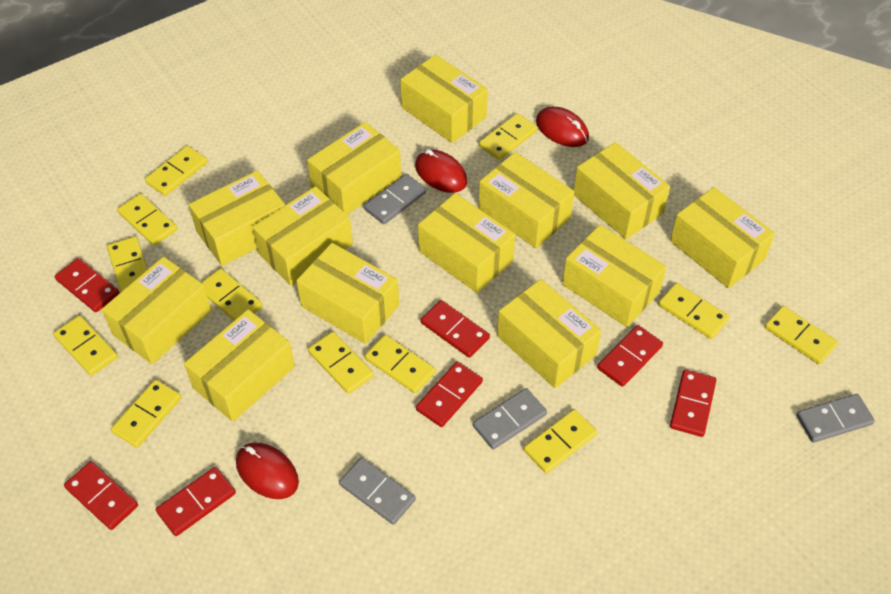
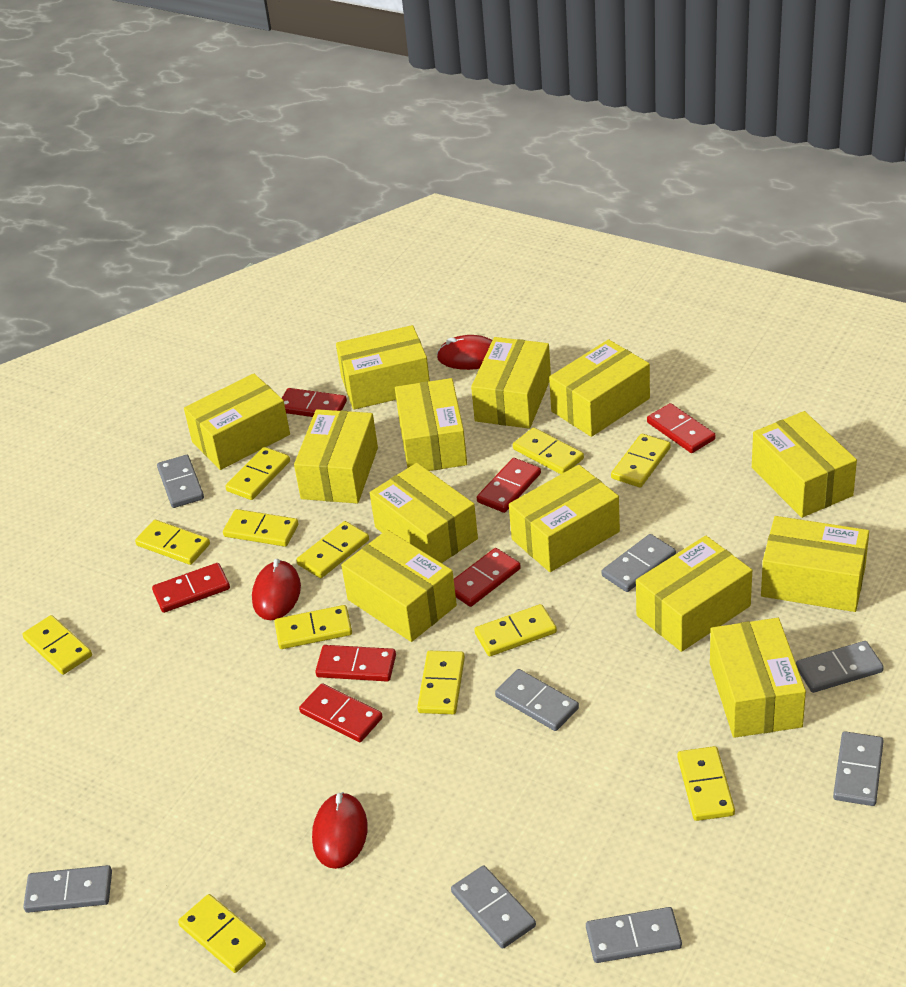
grey domino: 4 -> 8

